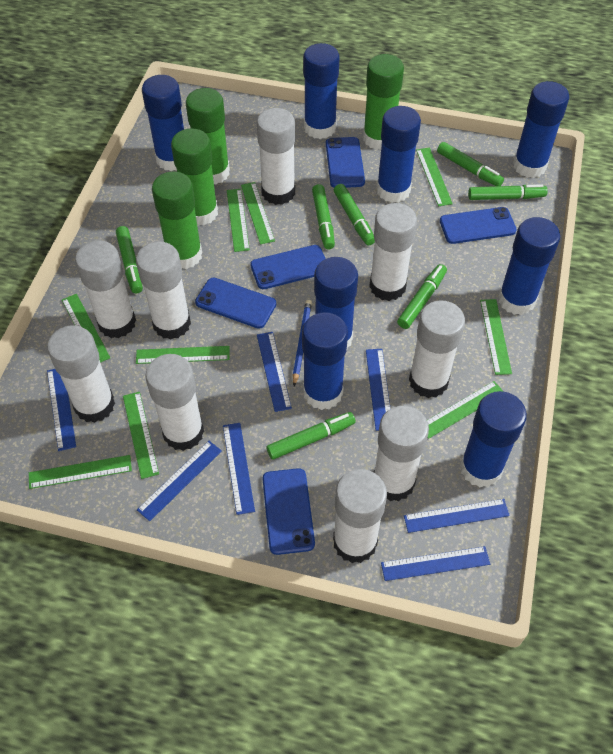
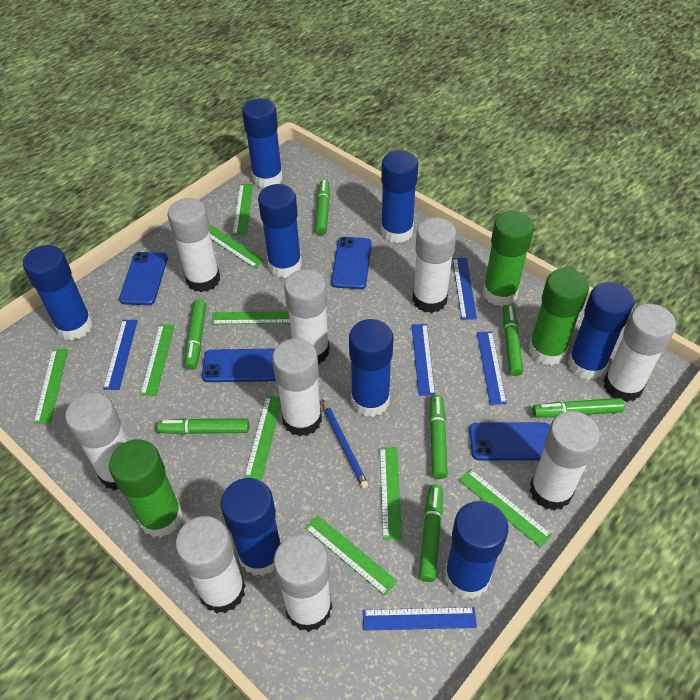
blue phone: 5 -> 4
blue ruler: 7 -> 5
green glue stick: 4 -> 3

